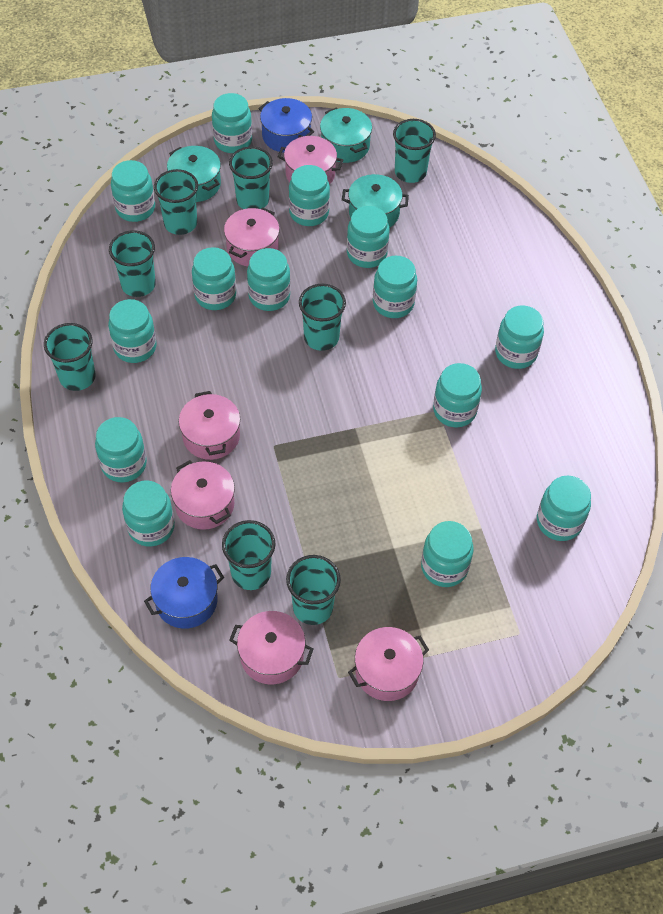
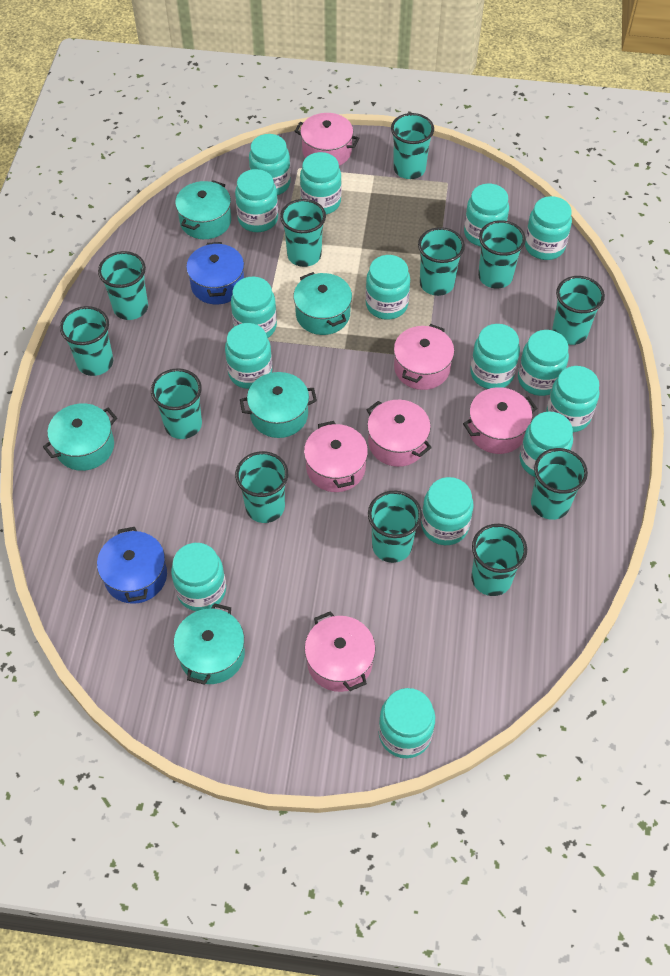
turquoise cup: 8 -> 12
turquoise jar: 14 -> 15
turquoise pot: 3 -> 5

